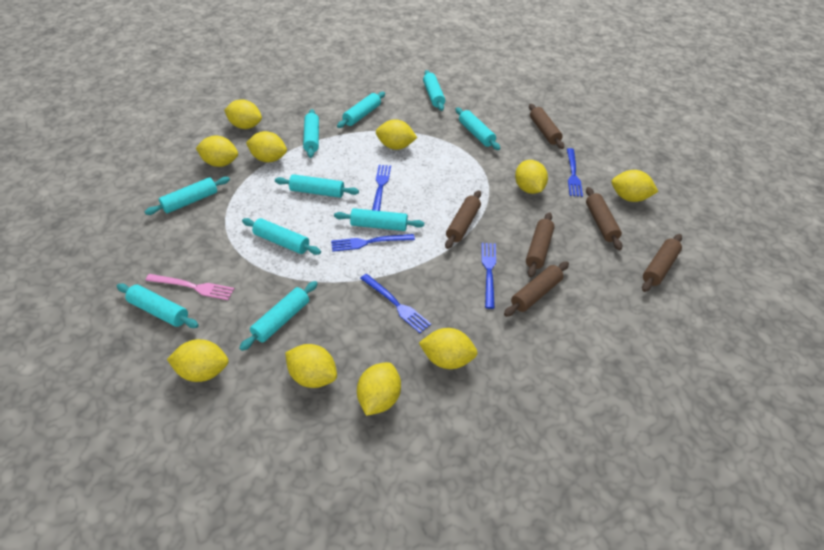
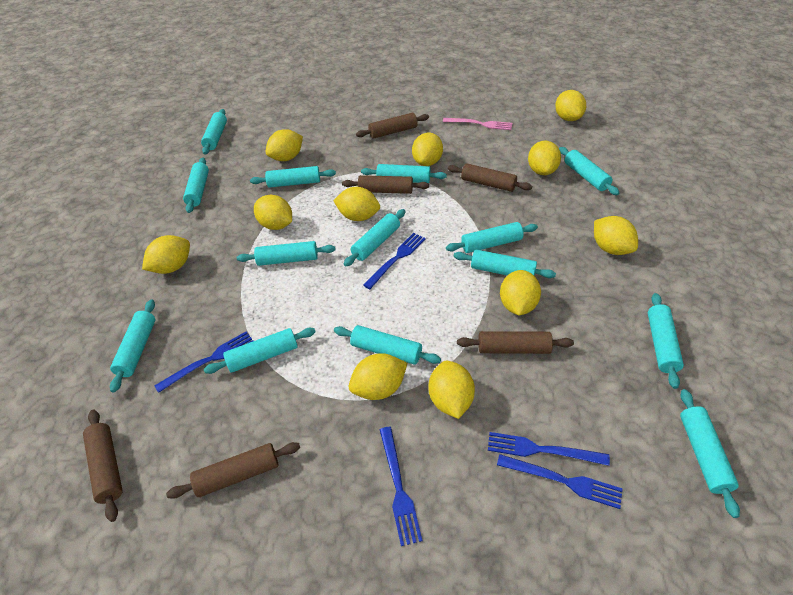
turquoise rolling pin: 10 -> 14
yellow lemon: 10 -> 11

